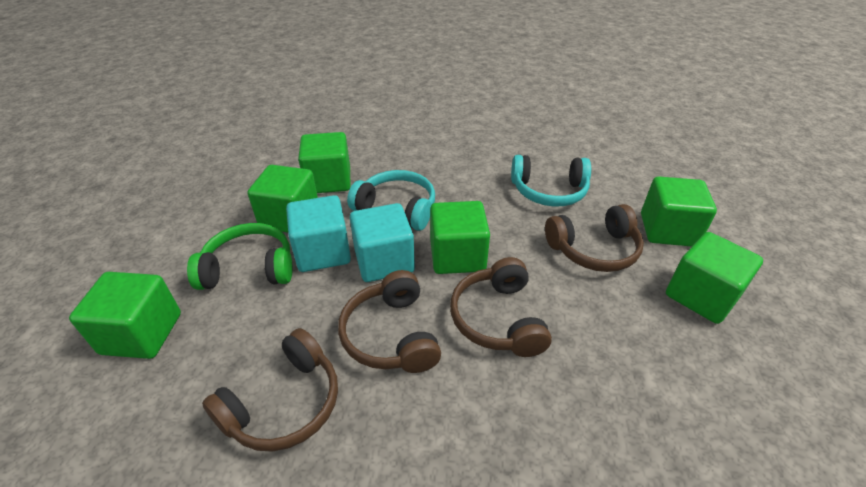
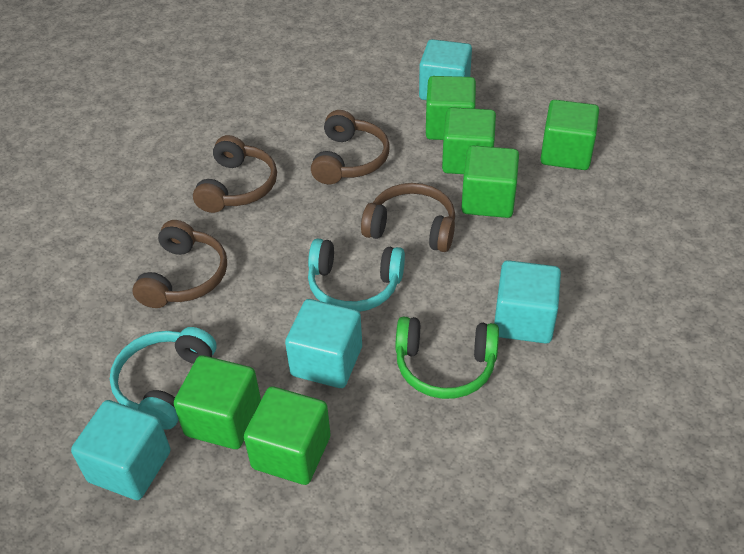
turquoise cube: 2 -> 4

